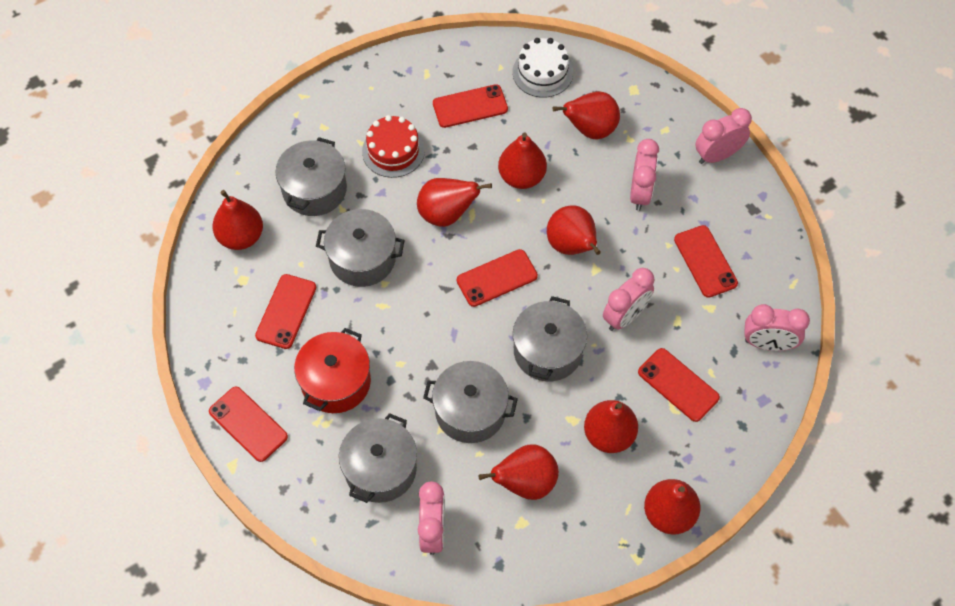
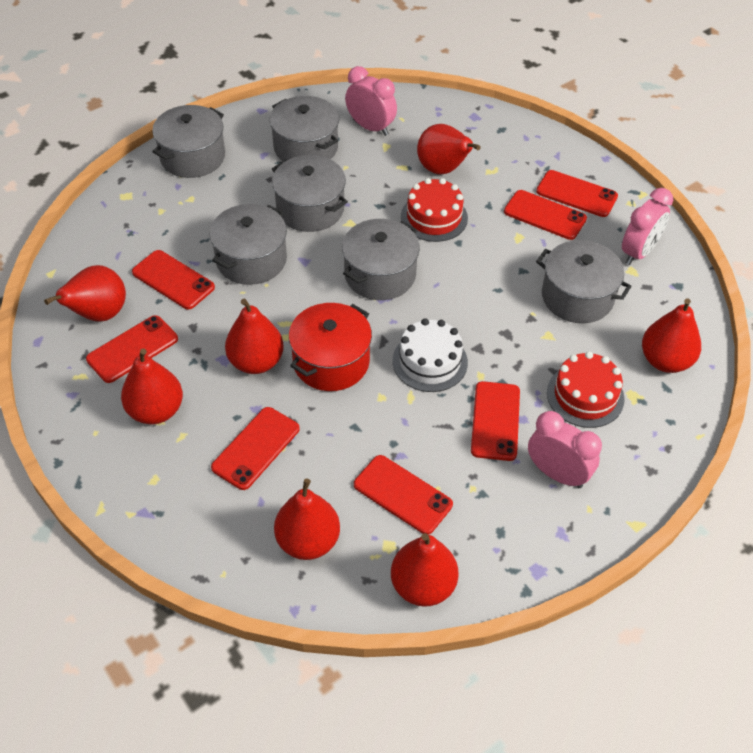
grey pot: 5 -> 6
pink clock: 5 -> 3
red cake: 1 -> 2
red pear: 8 -> 7
red phone: 6 -> 7

